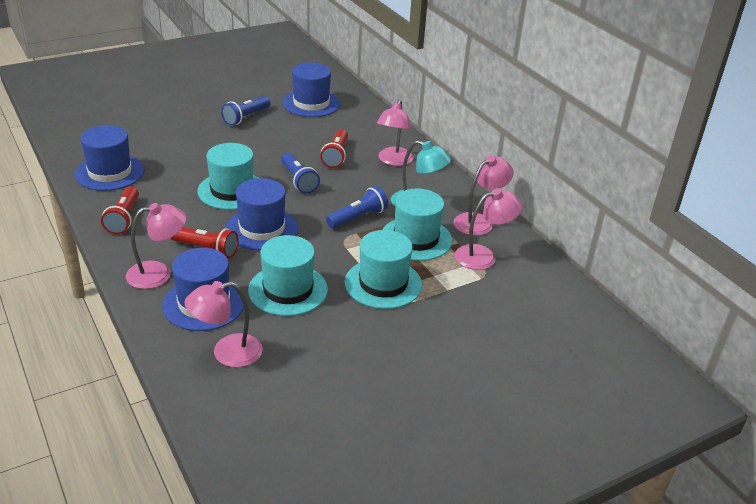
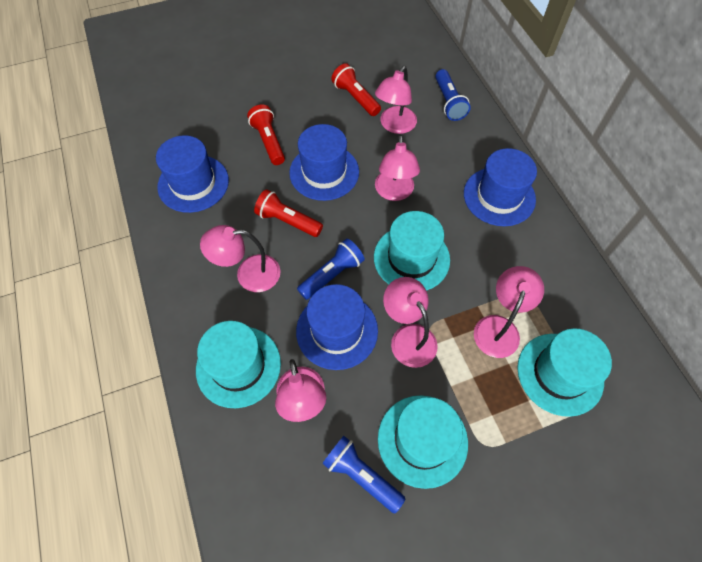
pink lamp: 5 -> 6
turquoise lamp: 1 -> 0

